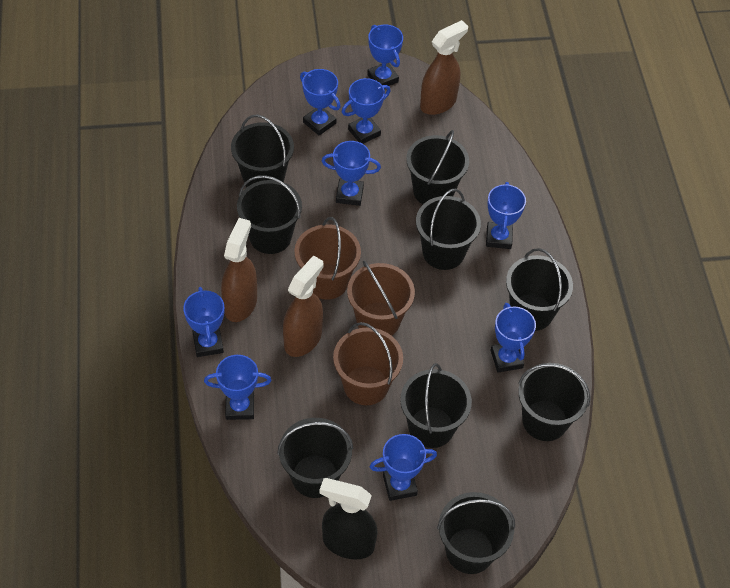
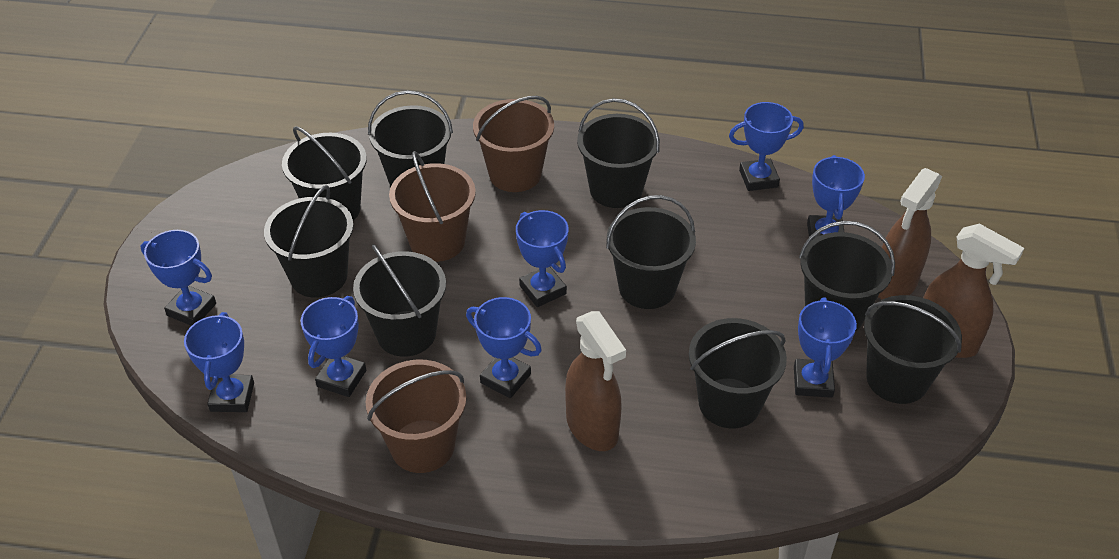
black spray bottle: 1 -> 0
blue trophy: 9 -> 8

